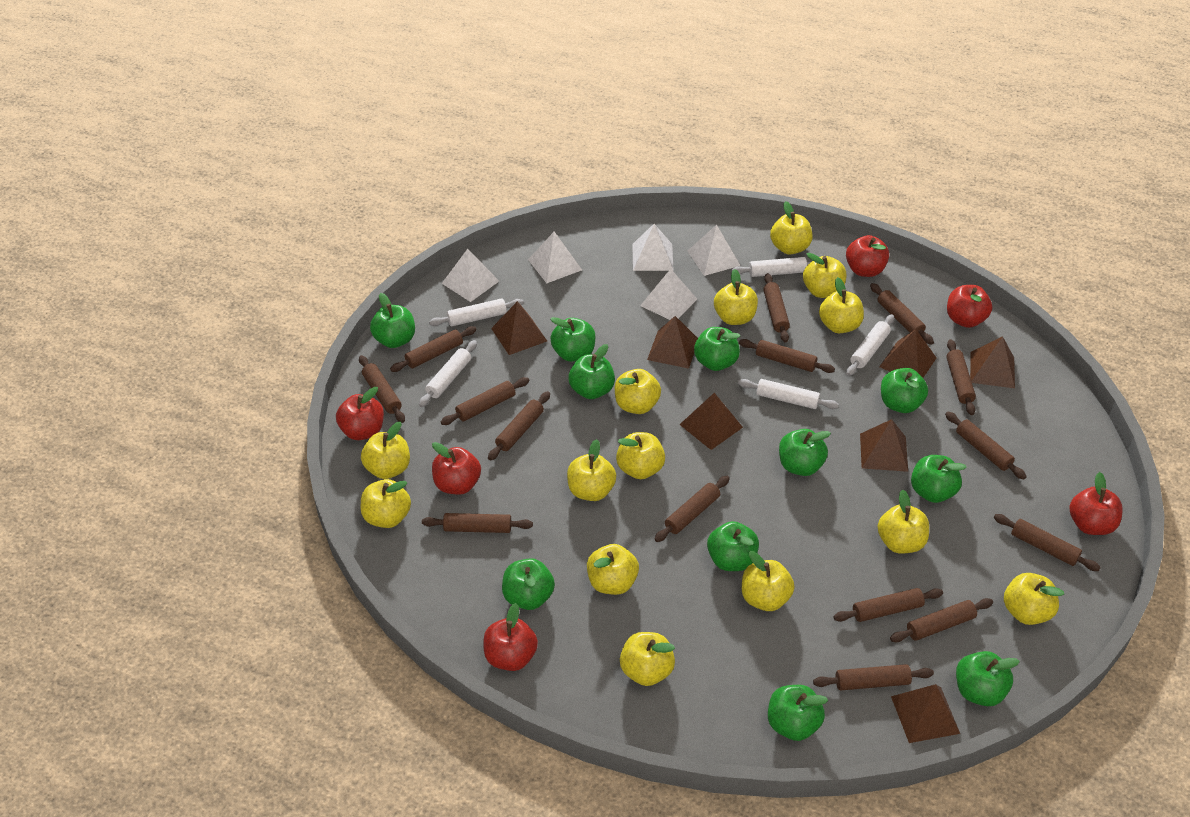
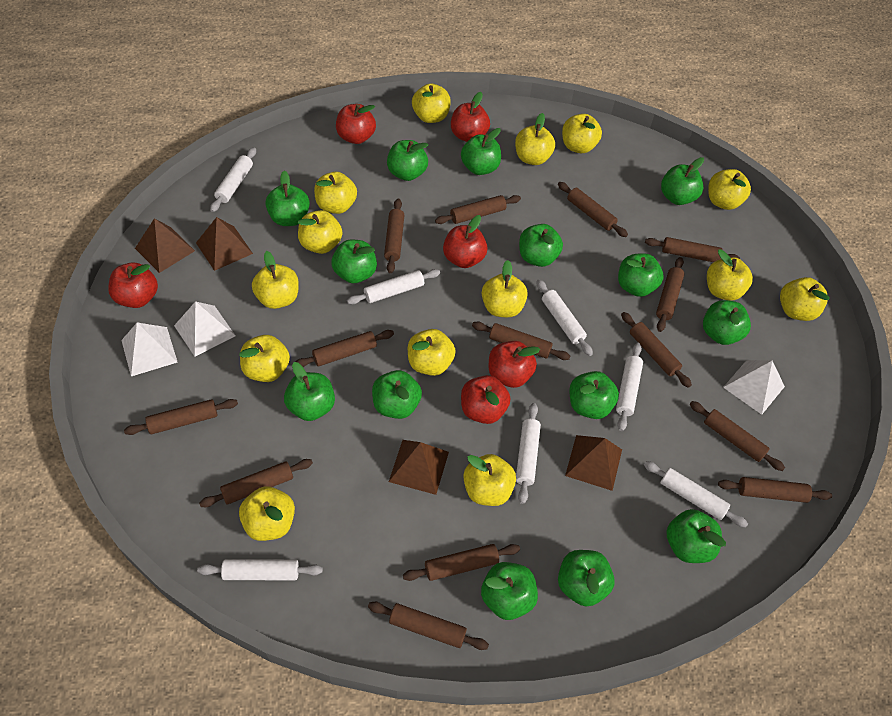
brown pyramid: 7 -> 4
brown rolling pin: 15 -> 14
green apple: 11 -> 14
white pyramid: 5 -> 3
white rolling pin: 5 -> 7

